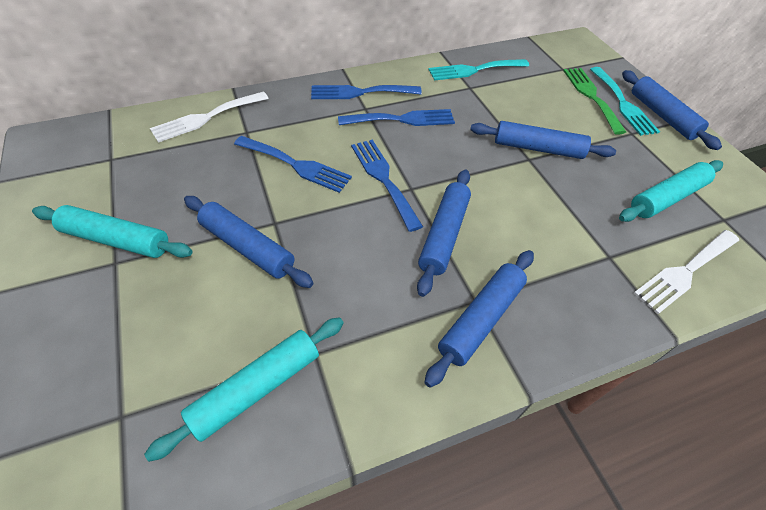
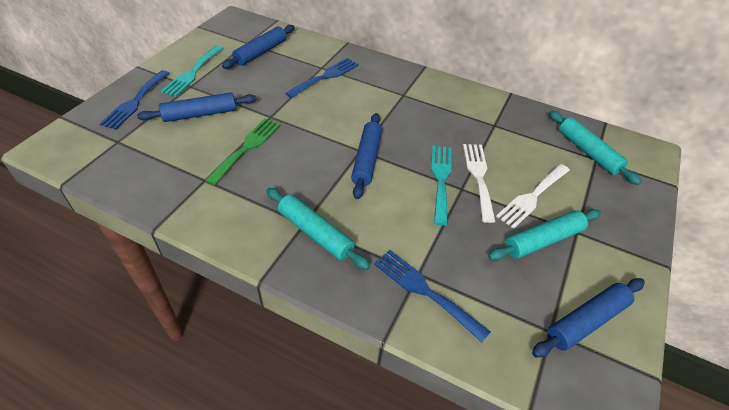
blue fork: 4 -> 3
blue rolling pin: 5 -> 4

